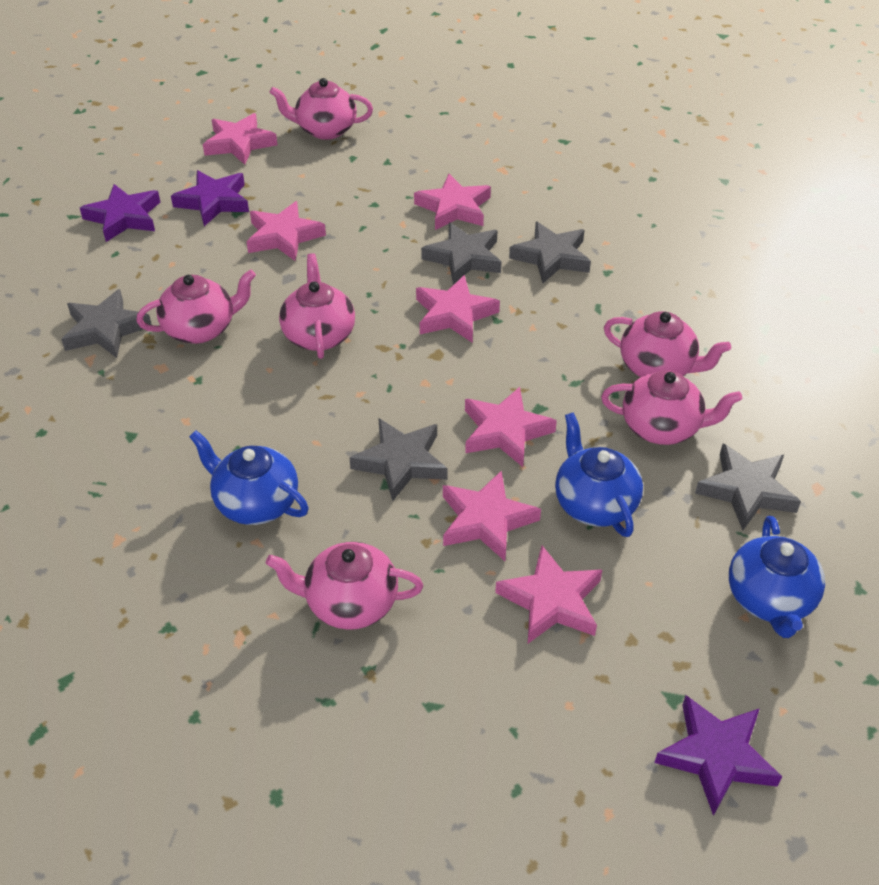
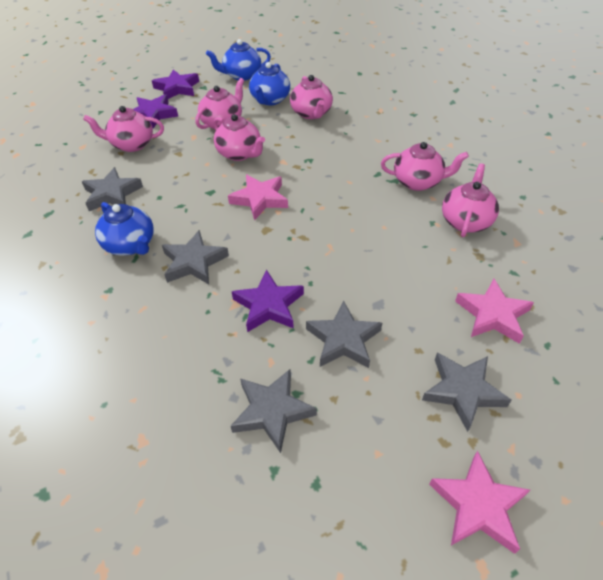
pink star: 7 -> 3

